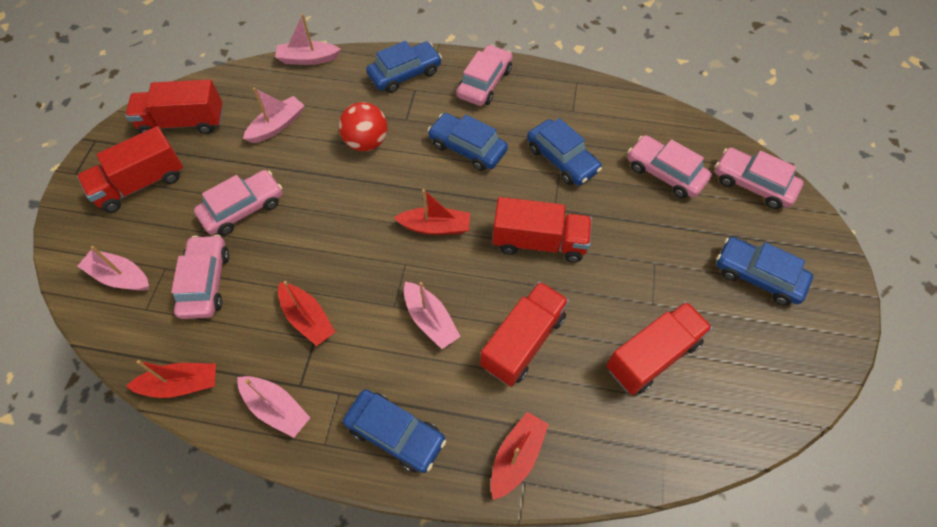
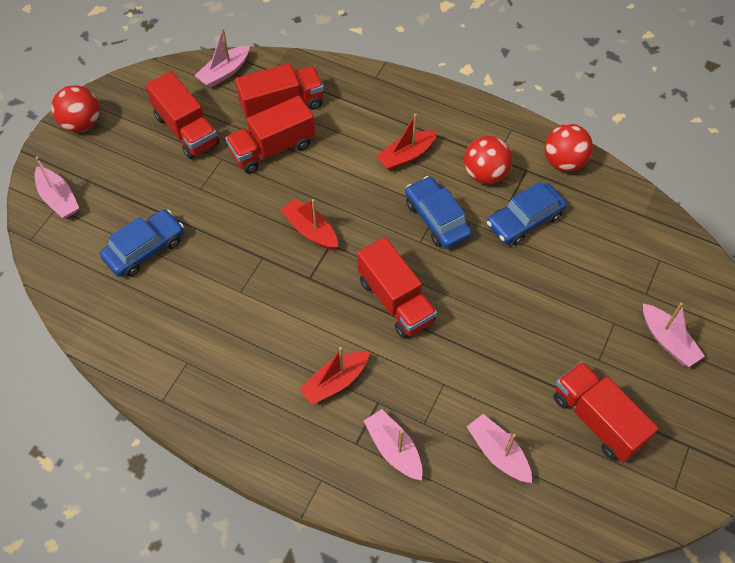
blue car: 5 -> 3
pink car: 5 -> 0
red ball: 1 -> 3
red boat: 4 -> 3

